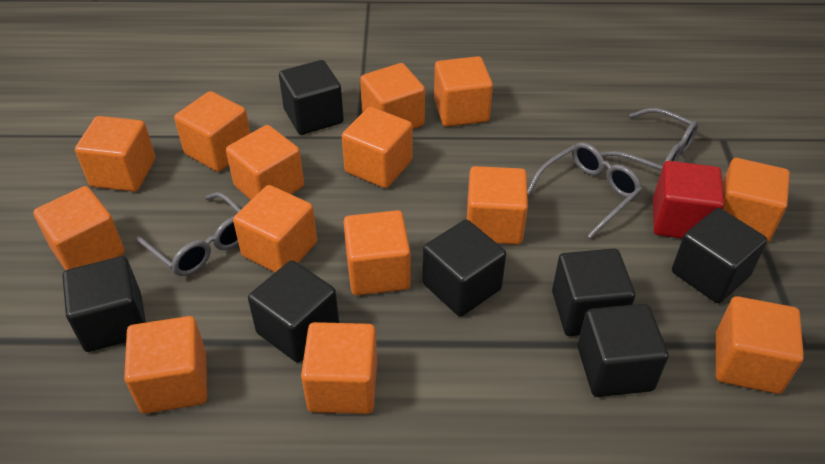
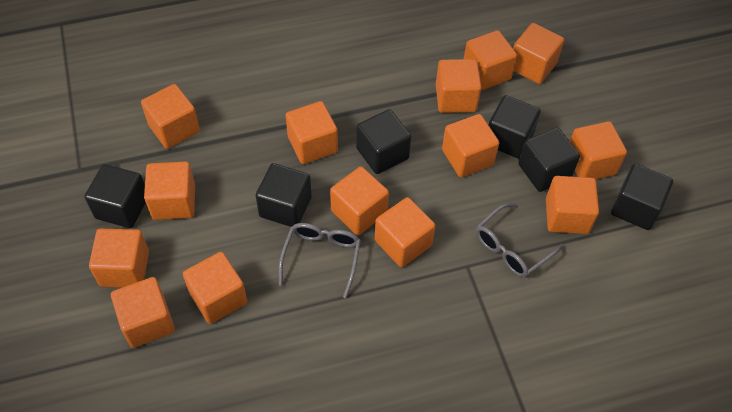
black cube: 7 -> 6
grey glasses: 3 -> 2
red cube: 1 -> 0

